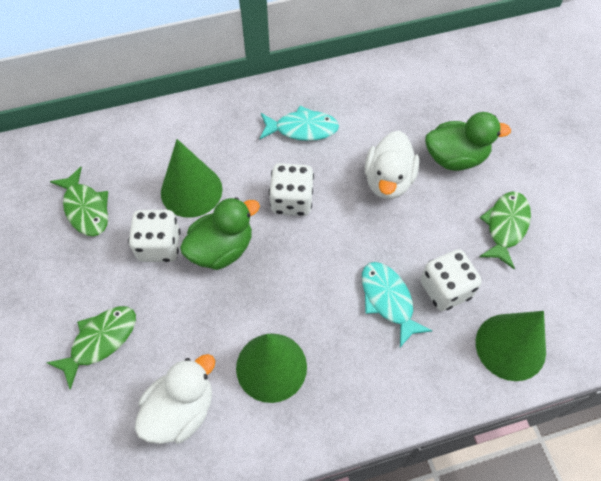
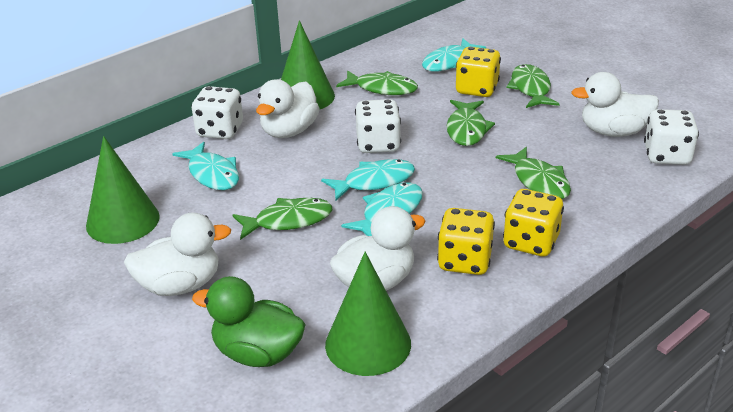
green duck: 2 -> 1
green fish: 3 -> 5
turquoise fish: 2 -> 4
white duck: 2 -> 4
yellow dice: 0 -> 3

